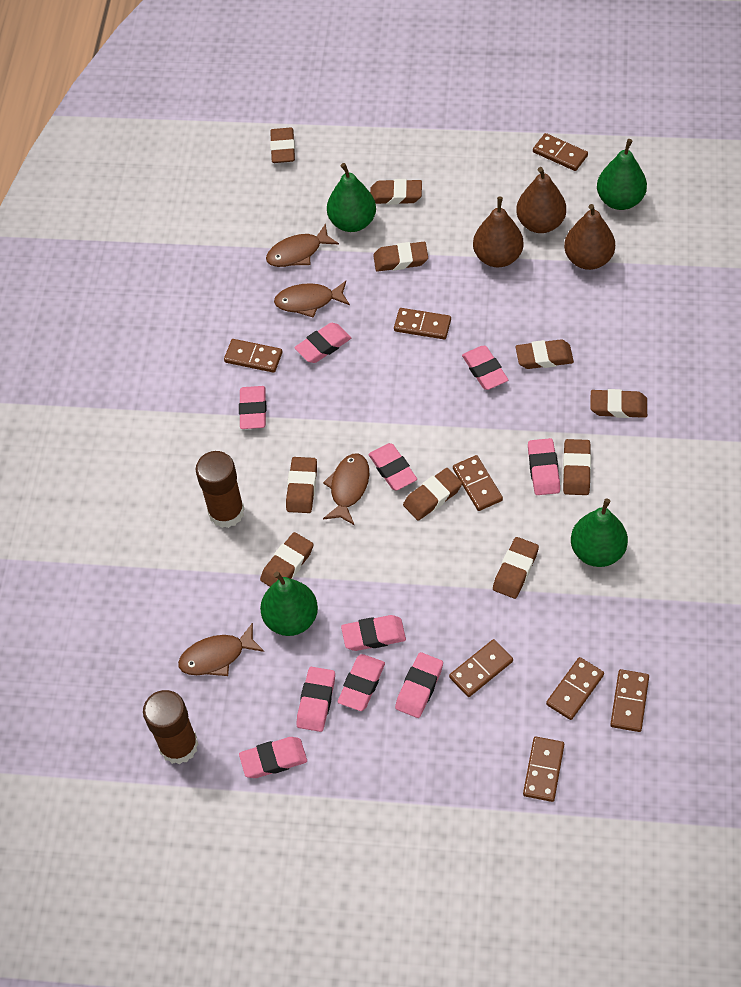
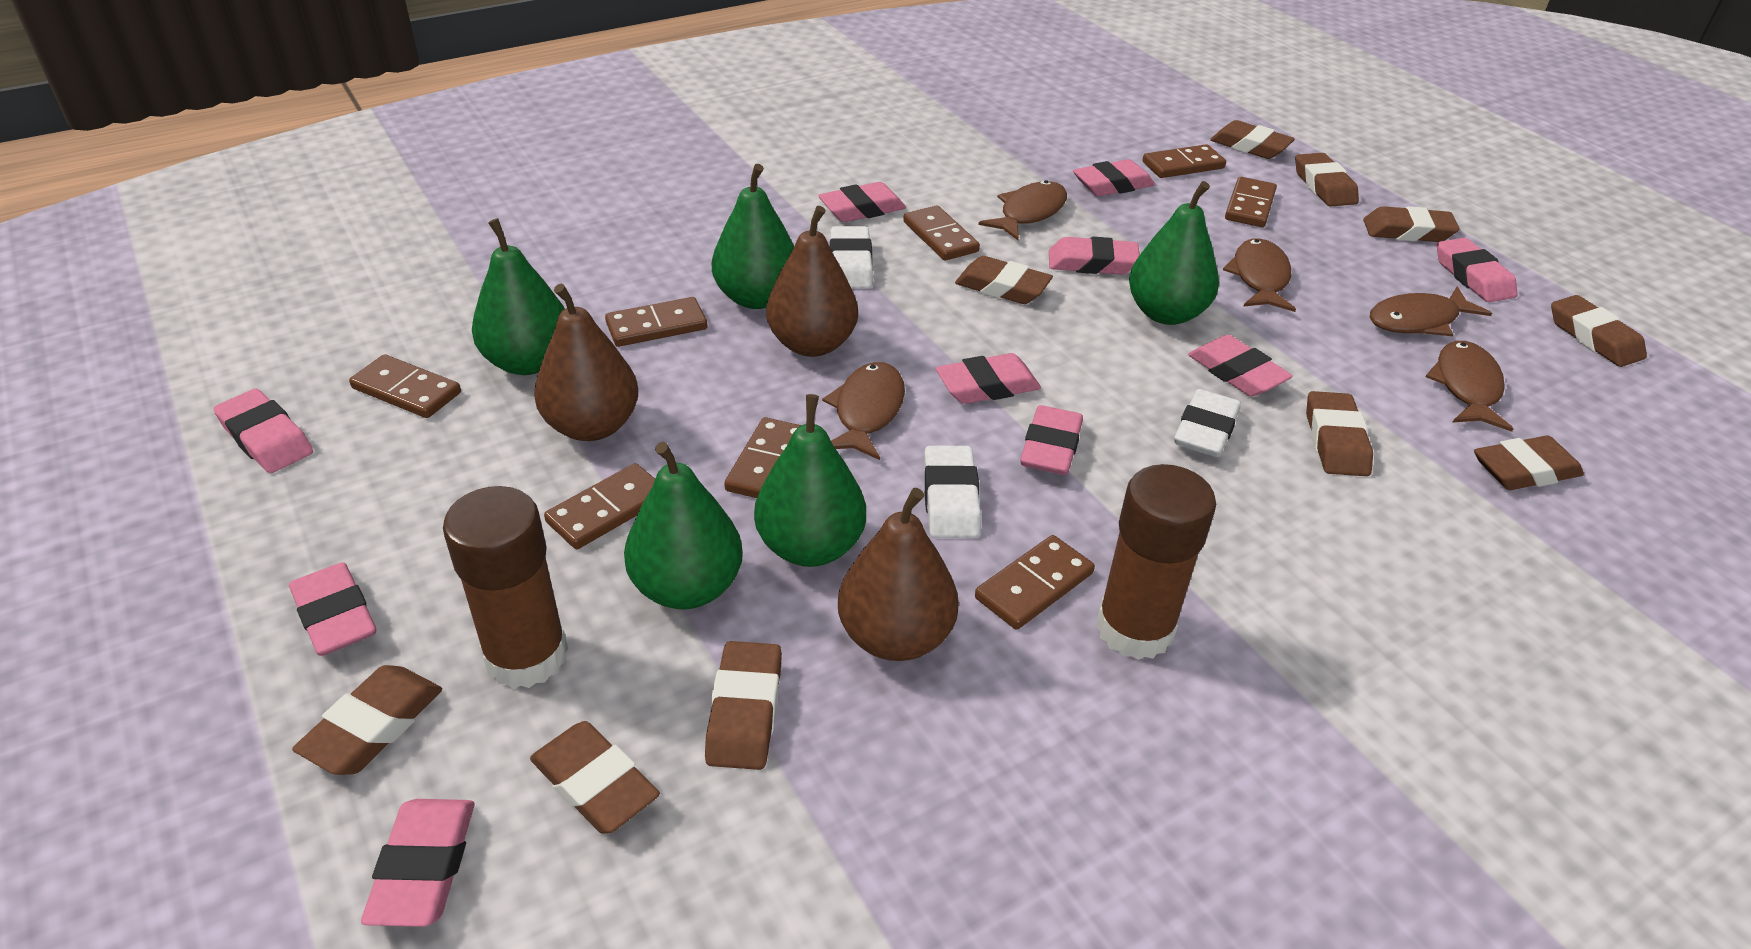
brown fish: 4 -> 5
green pear: 4 -> 5
white eraser: 0 -> 3

